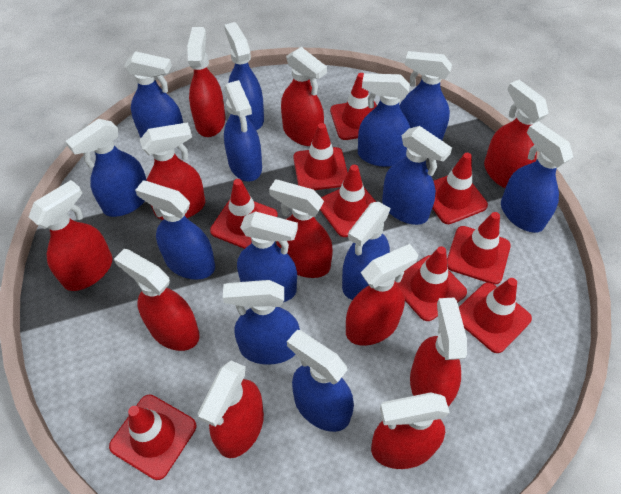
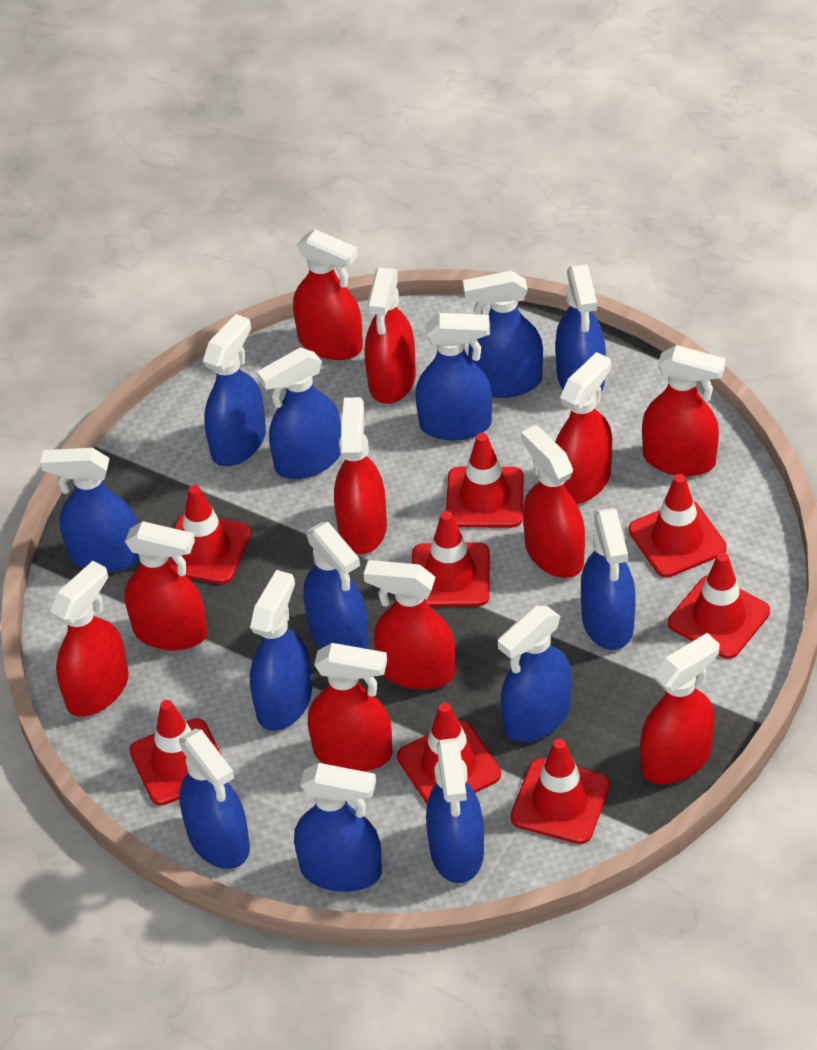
red traffic cone: 9 -> 8

